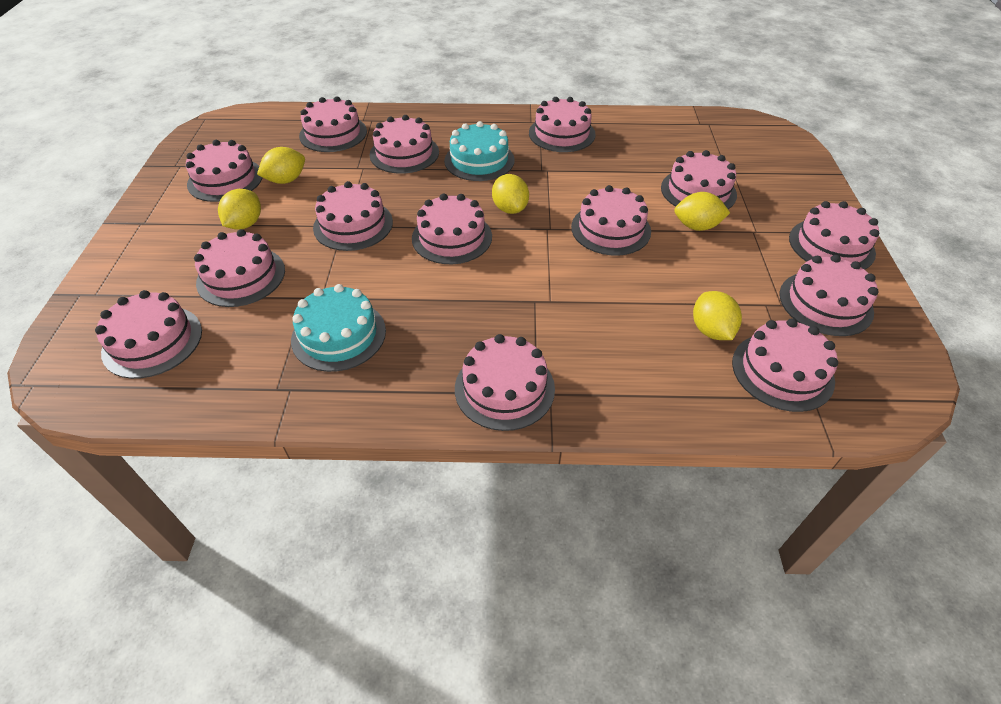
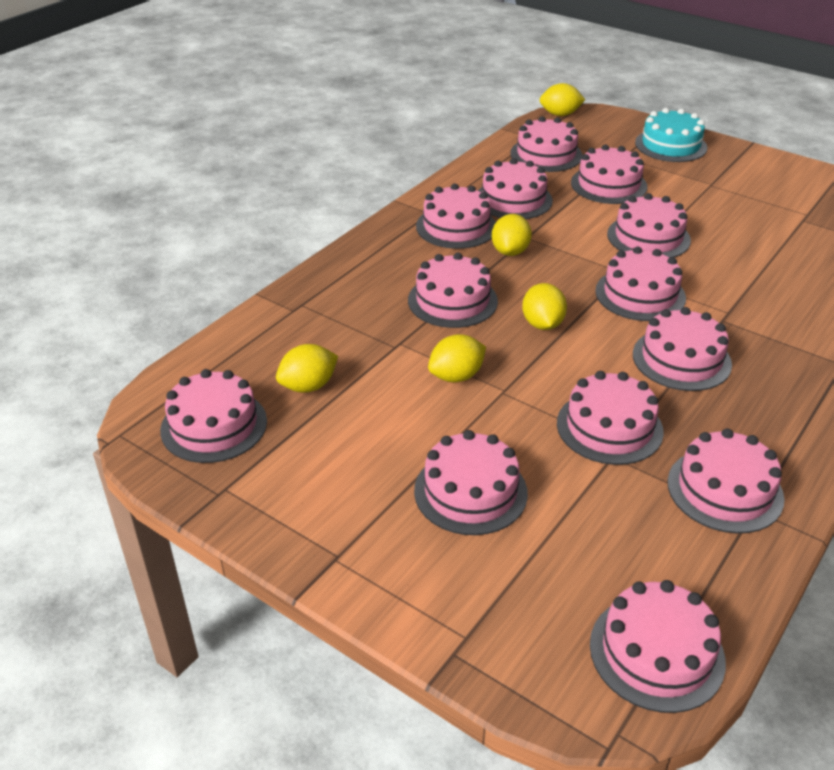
pink cake: 14 -> 13
turquoise cake: 2 -> 1

